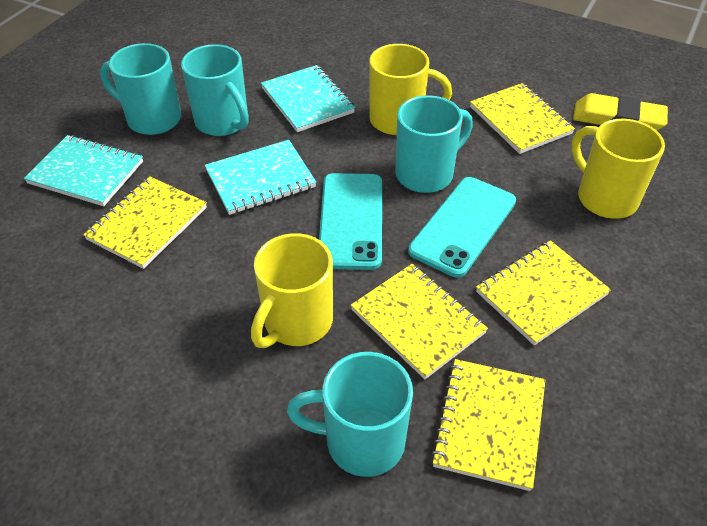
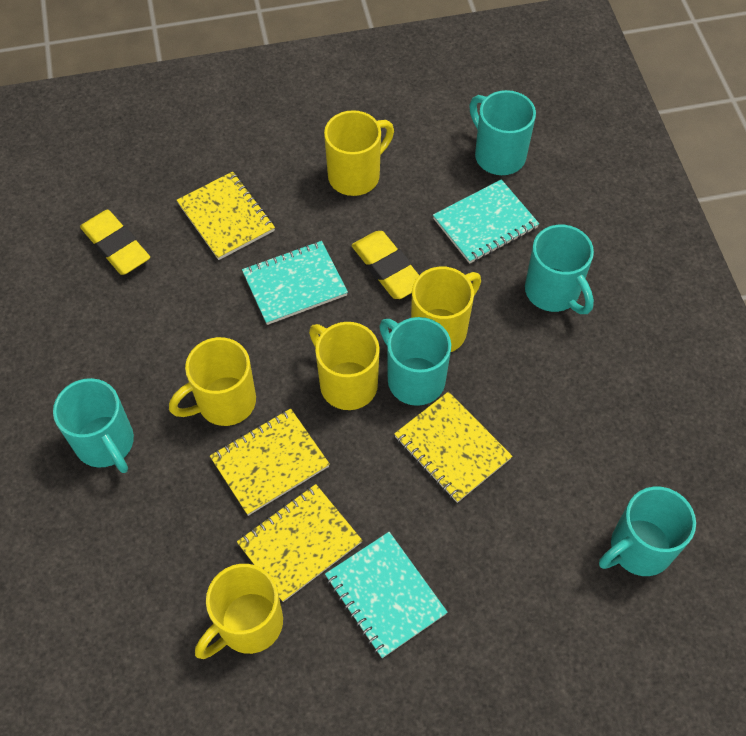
turquoise mug: 4 -> 5
turquoise phone: 2 -> 0
yellow eraser: 1 -> 2
yellow mug: 3 -> 5
yellow notebook: 5 -> 4

